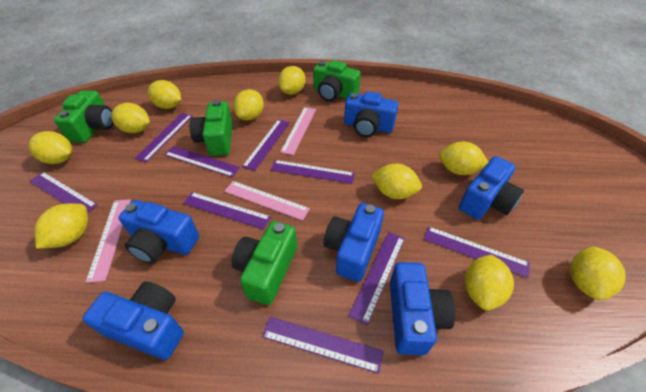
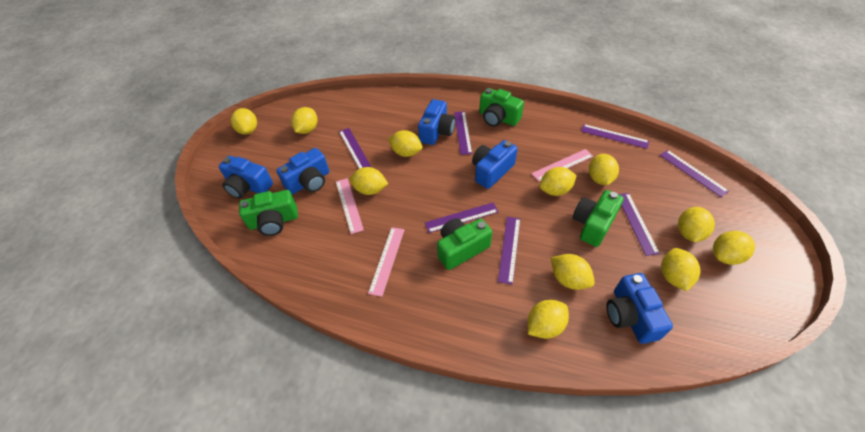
blue camera: 6 -> 5
purple ruler: 9 -> 7
yellow lemon: 10 -> 11

